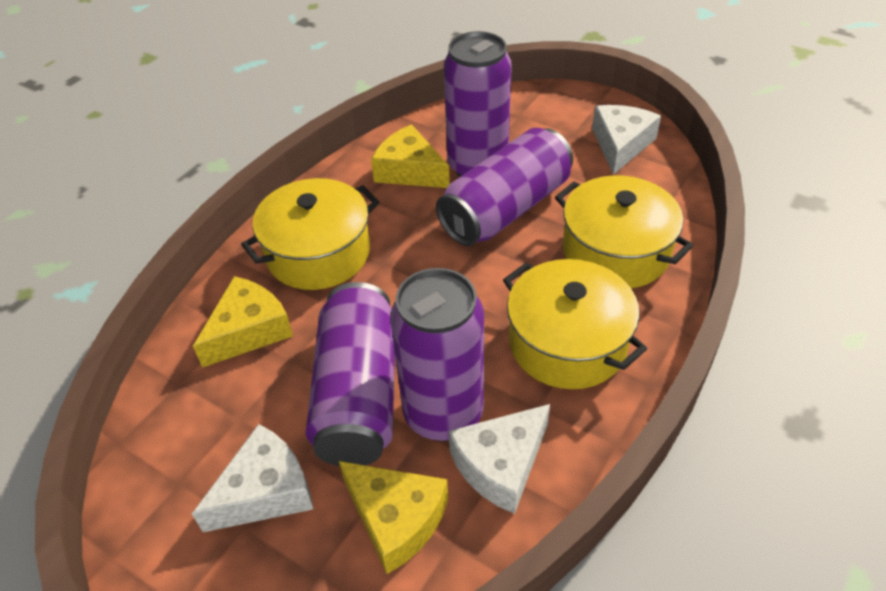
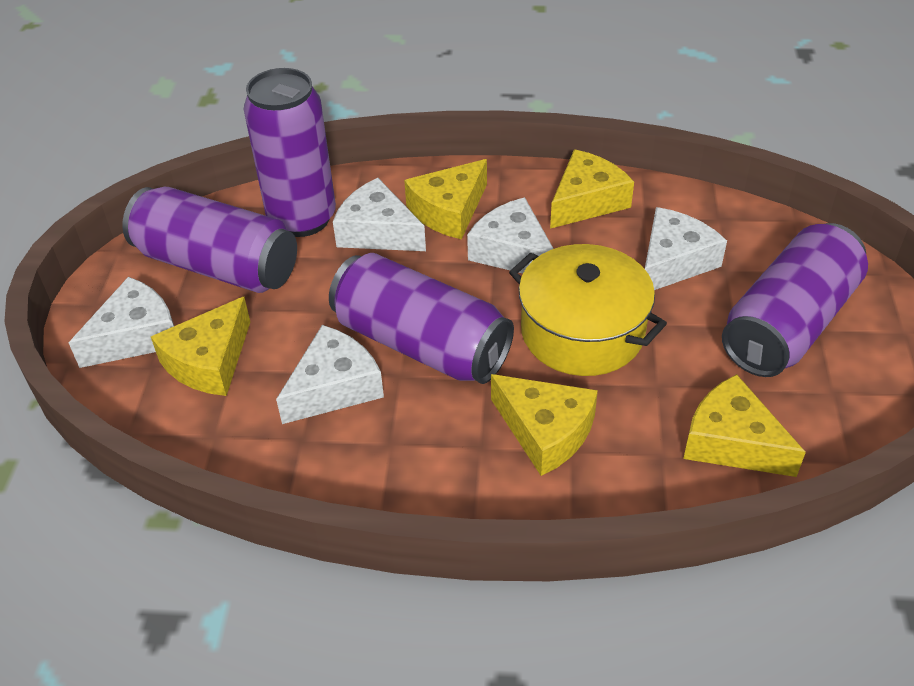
white cheese: 3 -> 5
yellow cheese: 3 -> 5
yellow pot: 3 -> 1

